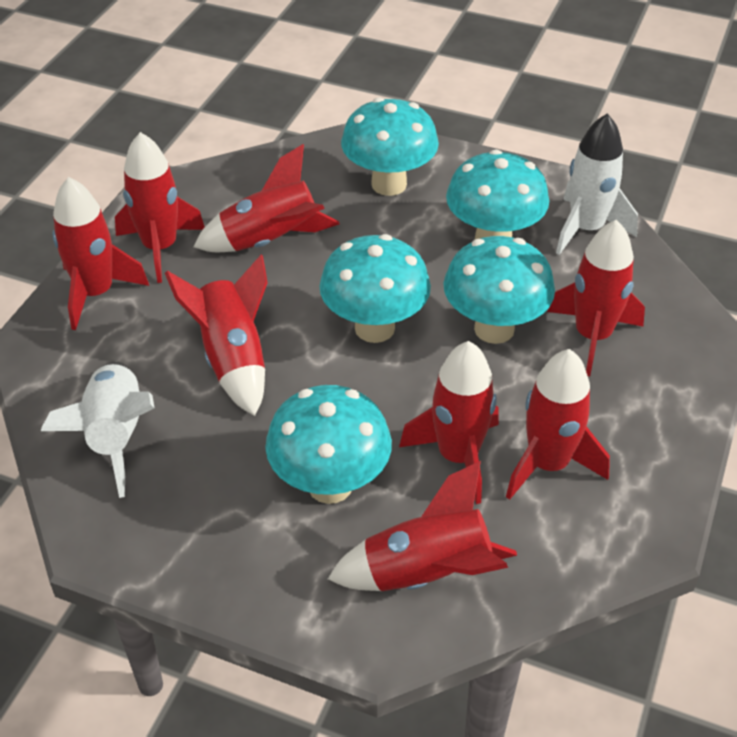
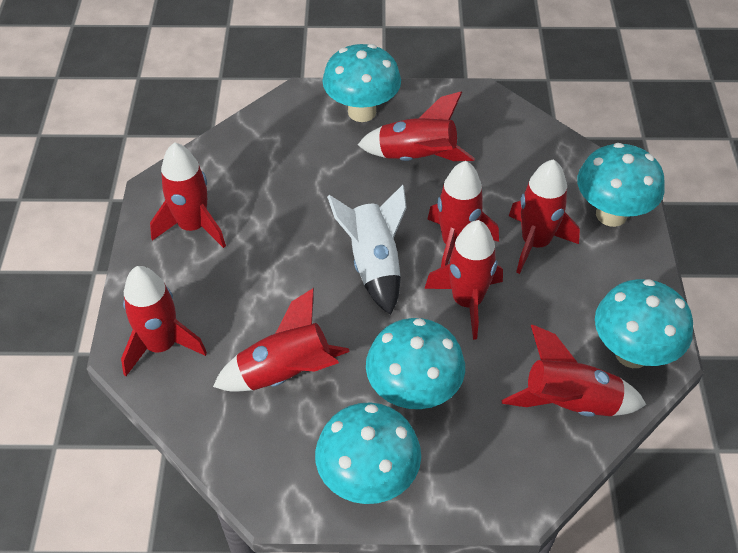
white rocket: 2 -> 1

